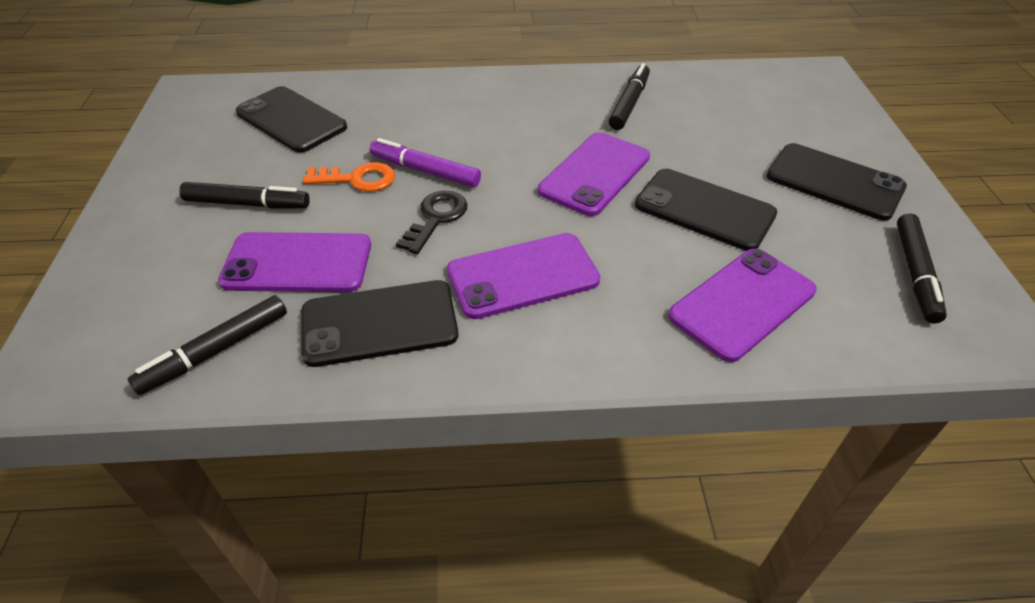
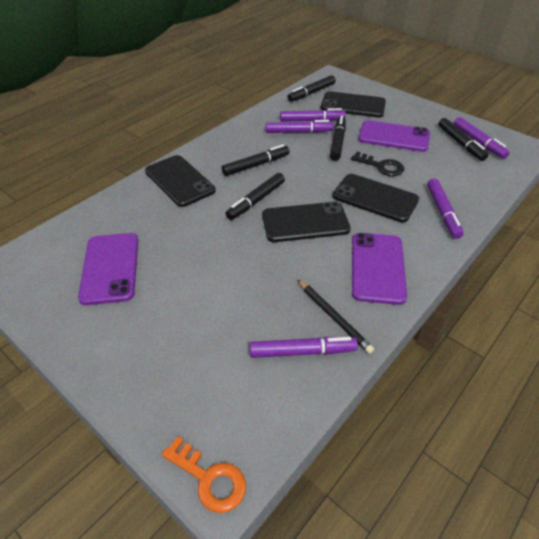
black marker: 4 -> 5
black pencil: 0 -> 1
purple marker: 1 -> 5
purple phone: 4 -> 3

